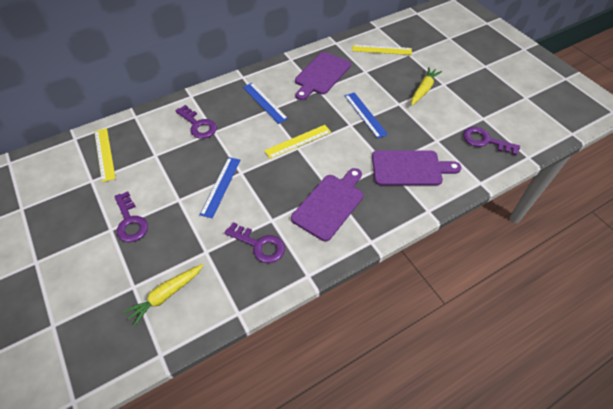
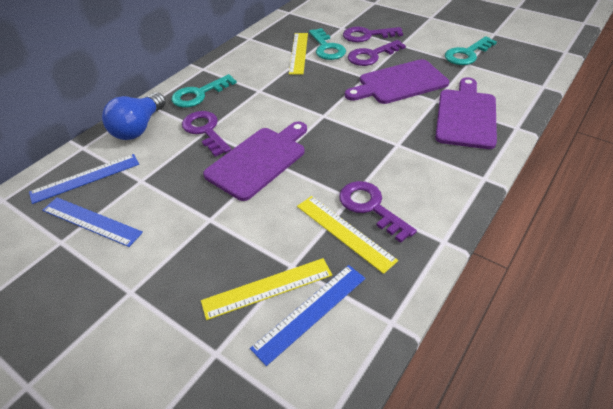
blue light bulb: 0 -> 1
turquoise key: 0 -> 3
yellow carrot: 2 -> 0

